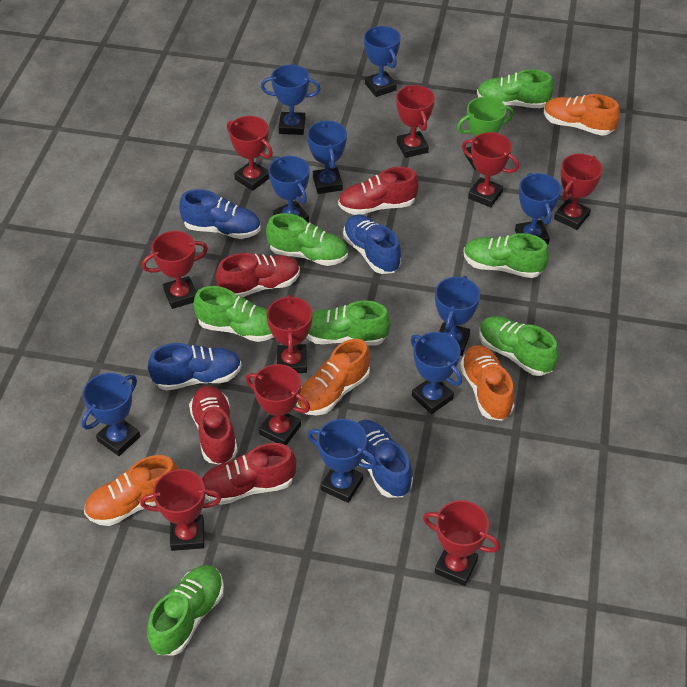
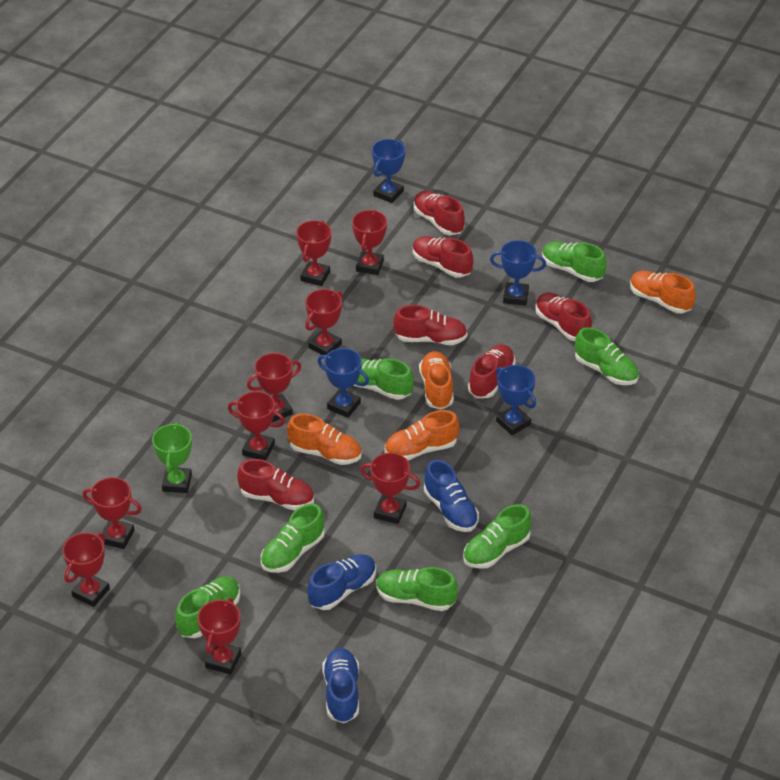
blue shoe: 4 -> 3
blue trophy: 9 -> 4
red shoe: 4 -> 6

